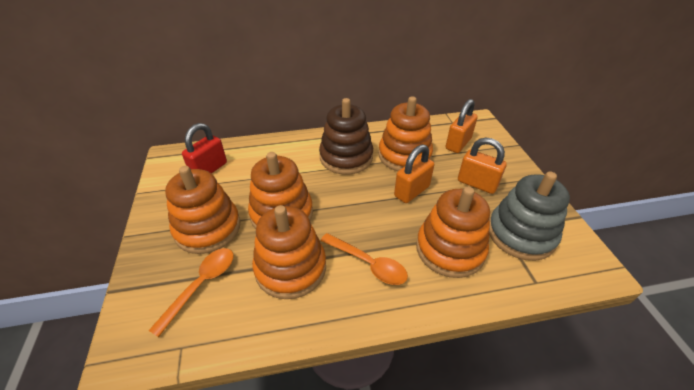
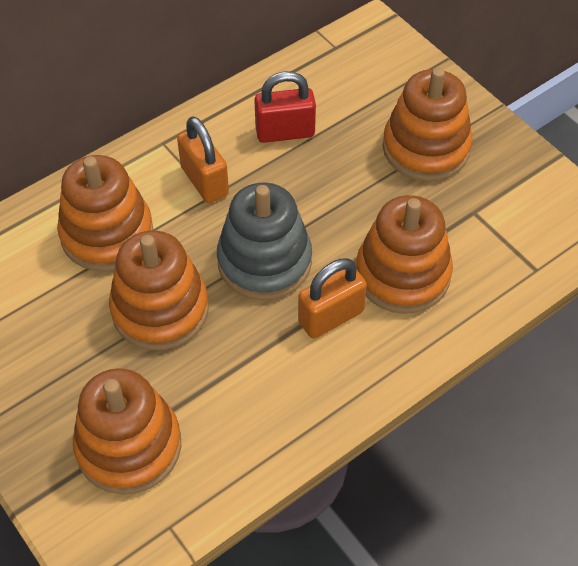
brown stacking toy: 1 -> 0
orange padlock: 3 -> 2
orange spoon: 2 -> 0

